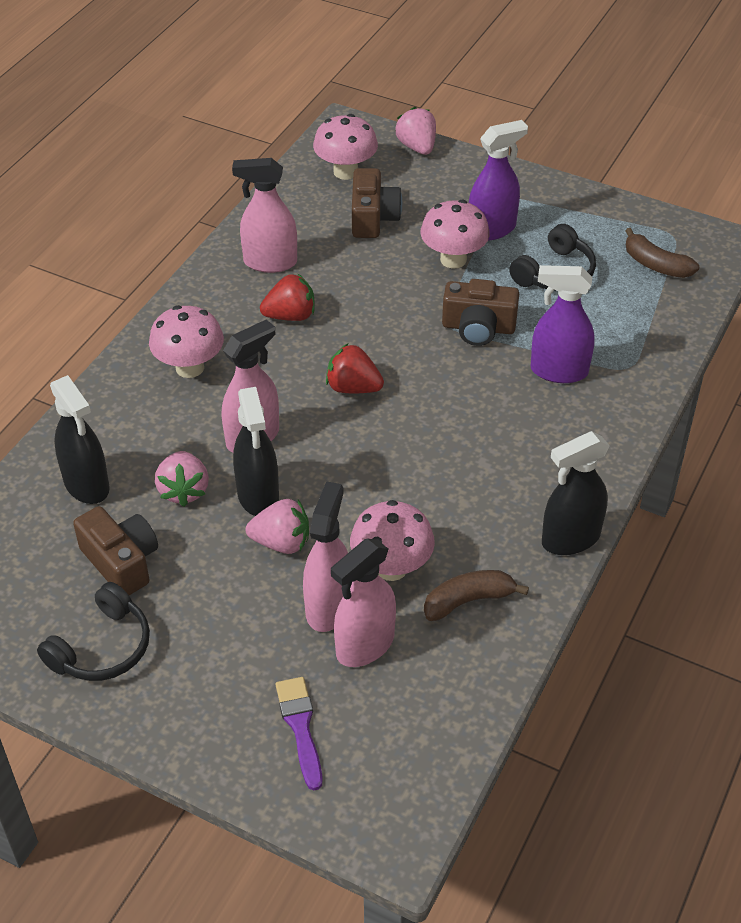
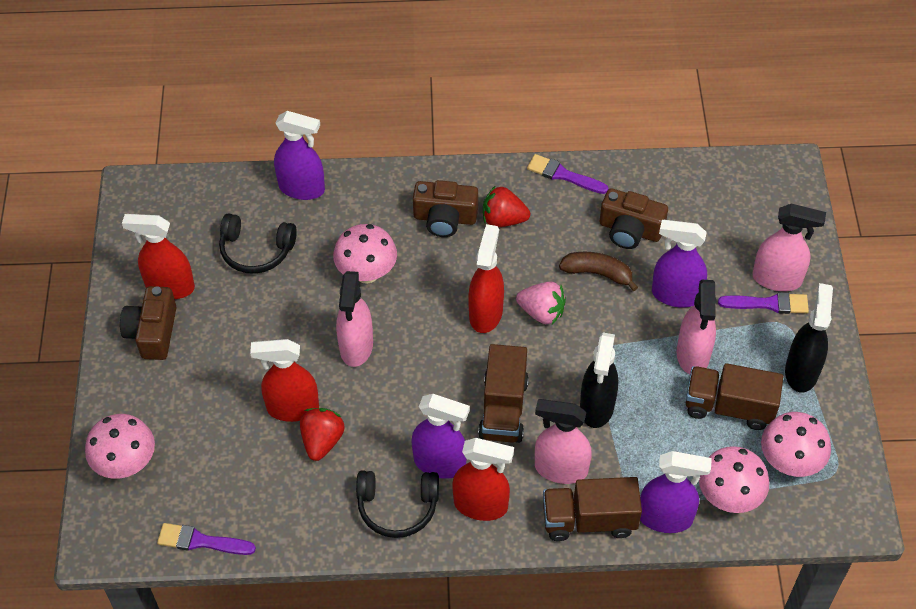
black spray bottle: 3 -> 2
brown banana: 2 -> 1
brown truck: 0 -> 3
pink strawberry: 3 -> 1
purple brush: 1 -> 3
purple spray bottle: 2 -> 4
red spray bottle: 0 -> 4

